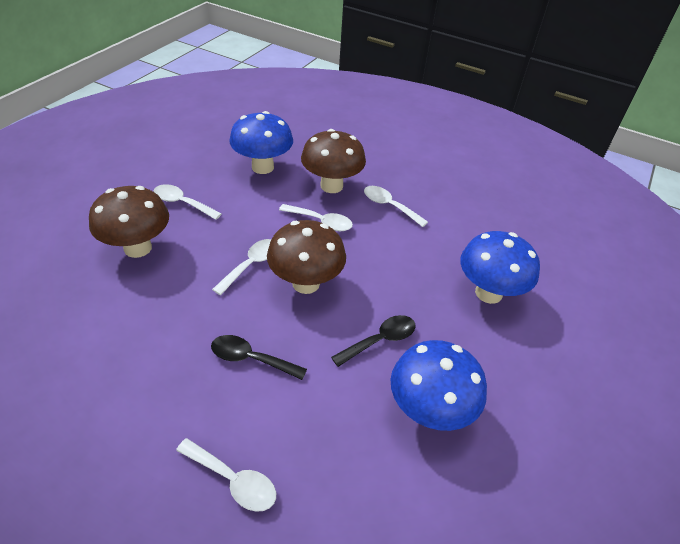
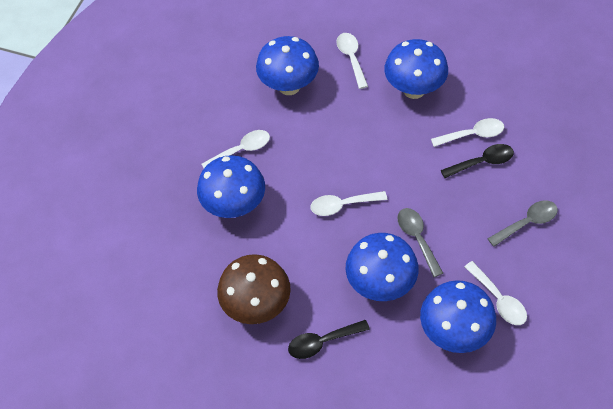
blue mushroom: 3 -> 5
brown mushroom: 3 -> 1
grey spoon: 0 -> 2

